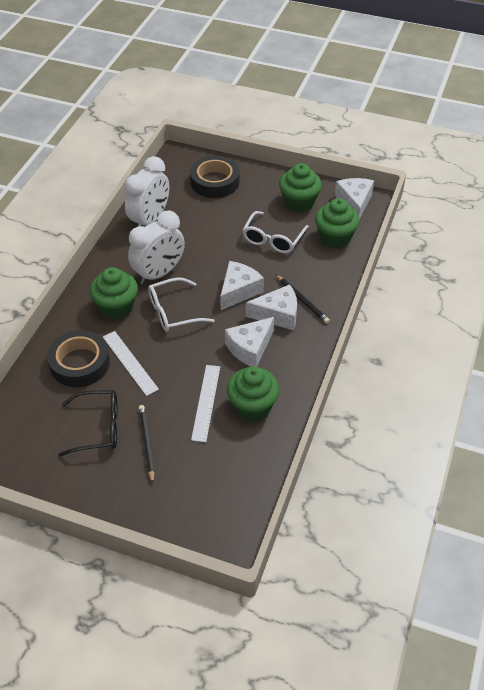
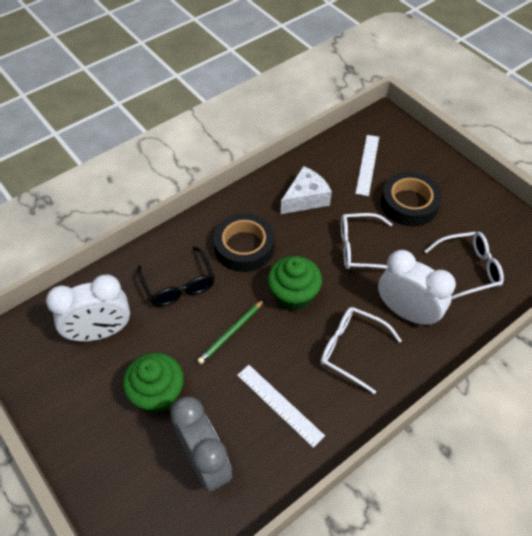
black pencil: 2 -> 0
green cupcake: 4 -> 2
green pencil: 0 -> 1
grey clock: 0 -> 1
white cheese: 4 -> 1
white glasses: 2 -> 3

